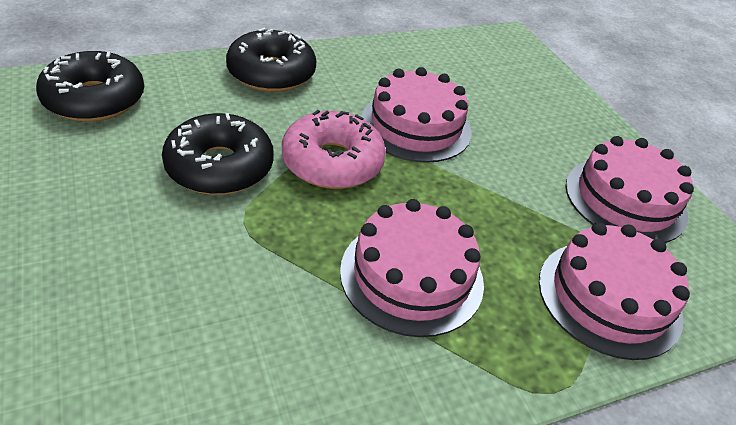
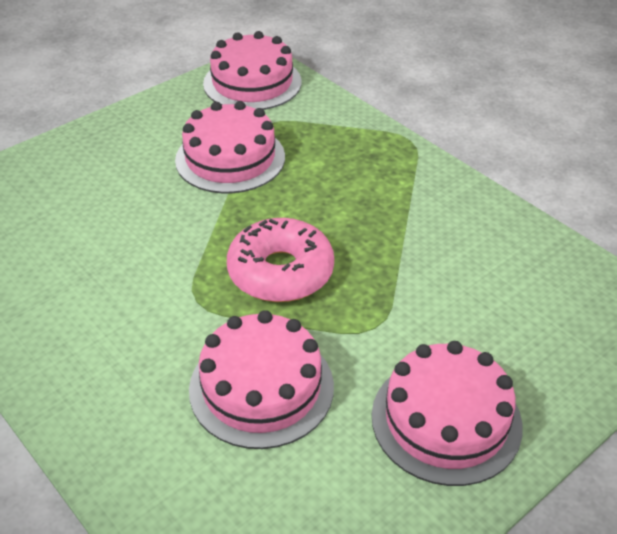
black donut: 3 -> 0

